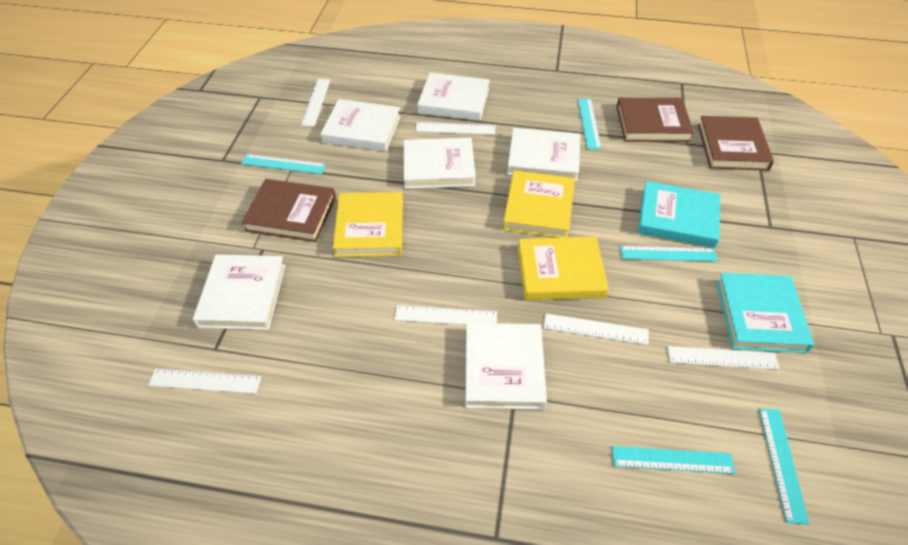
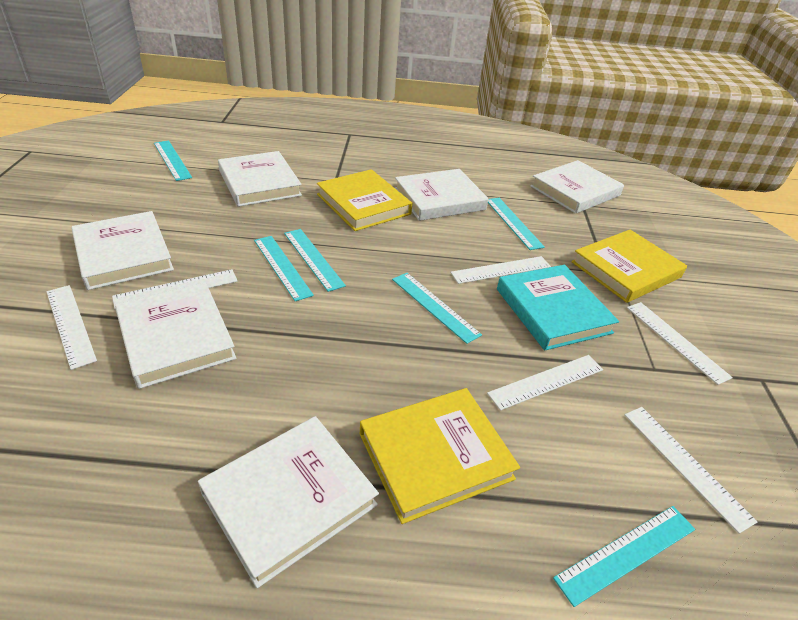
brown book: 3 -> 0
turquoise book: 2 -> 1
turquoise ruler: 5 -> 6

